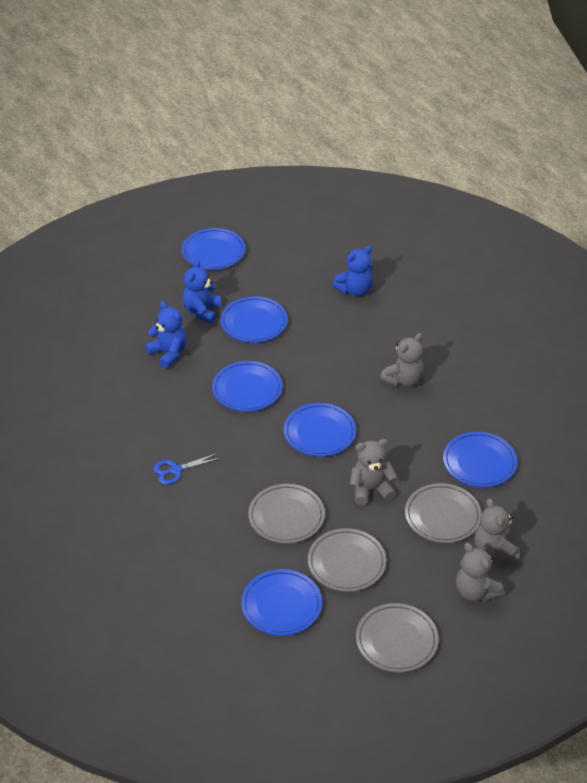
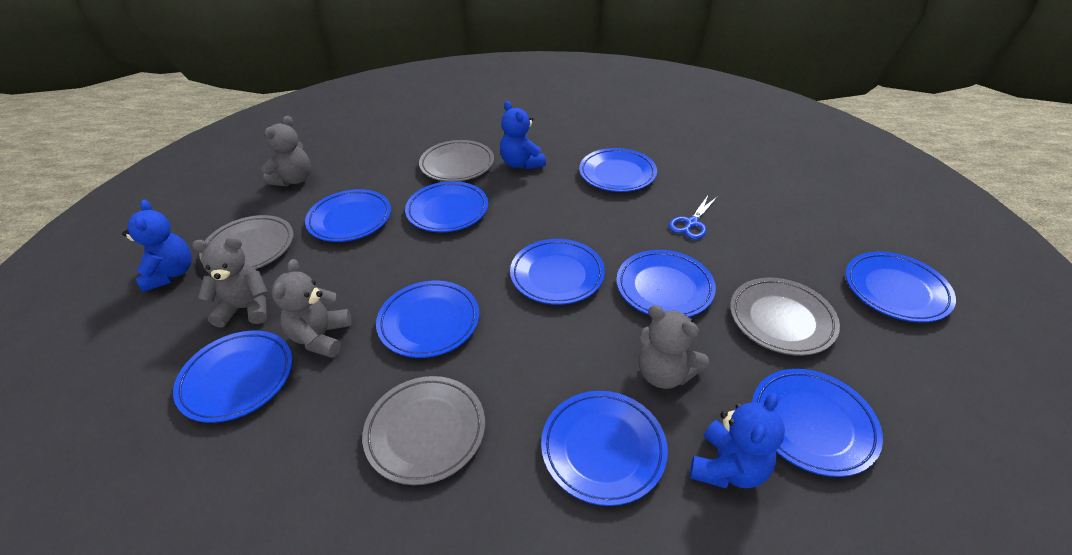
blue plate: 6 -> 10

